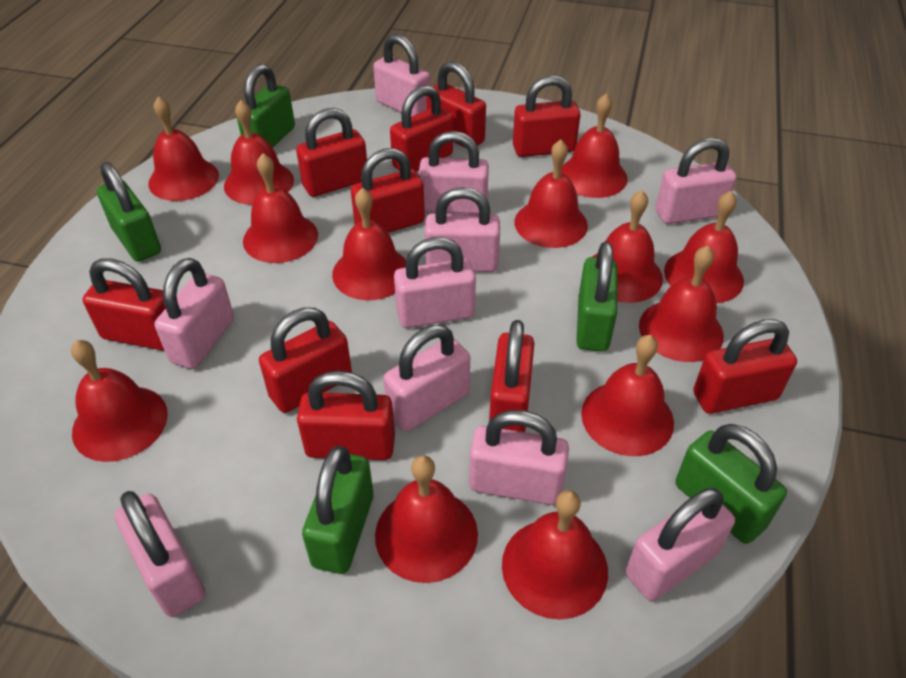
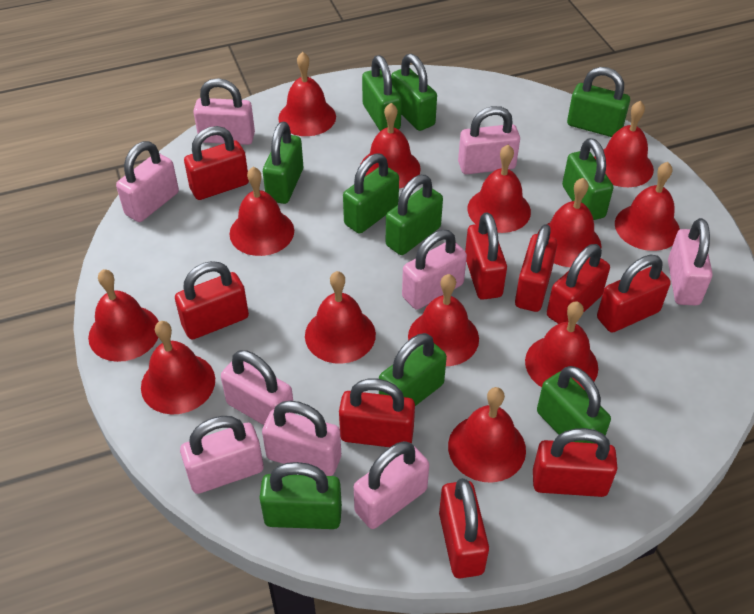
green padlock: 5 -> 10
pink padlock: 10 -> 9
red padlock: 10 -> 9

